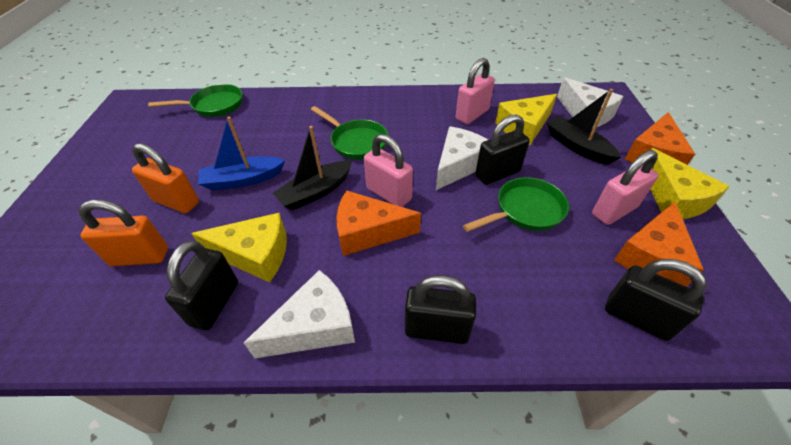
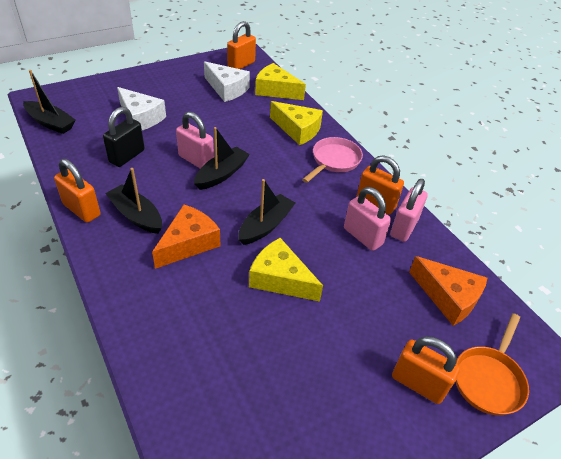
black boat: 2 -> 4
black padlock: 4 -> 1
blue boat: 1 -> 0
green pan: 3 -> 0
orange cheese: 3 -> 2
orange padlock: 2 -> 4
orange pan: 0 -> 1
pink pan: 0 -> 1
white cheese: 3 -> 2

